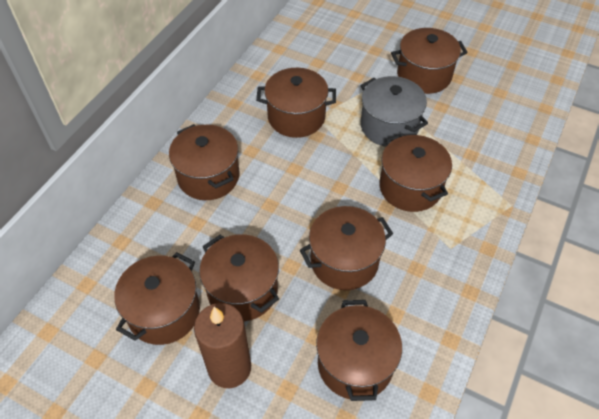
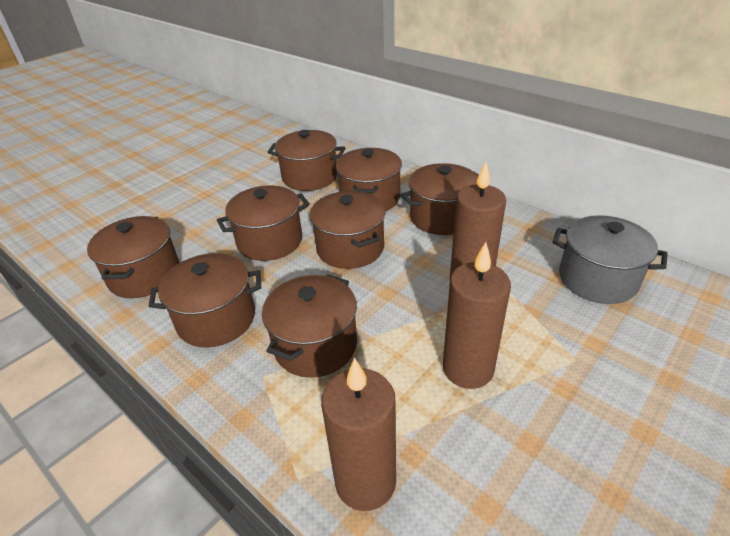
brown candle: 1 -> 3

